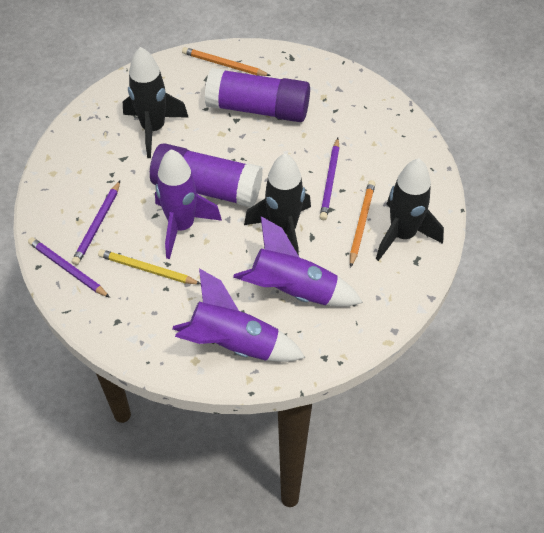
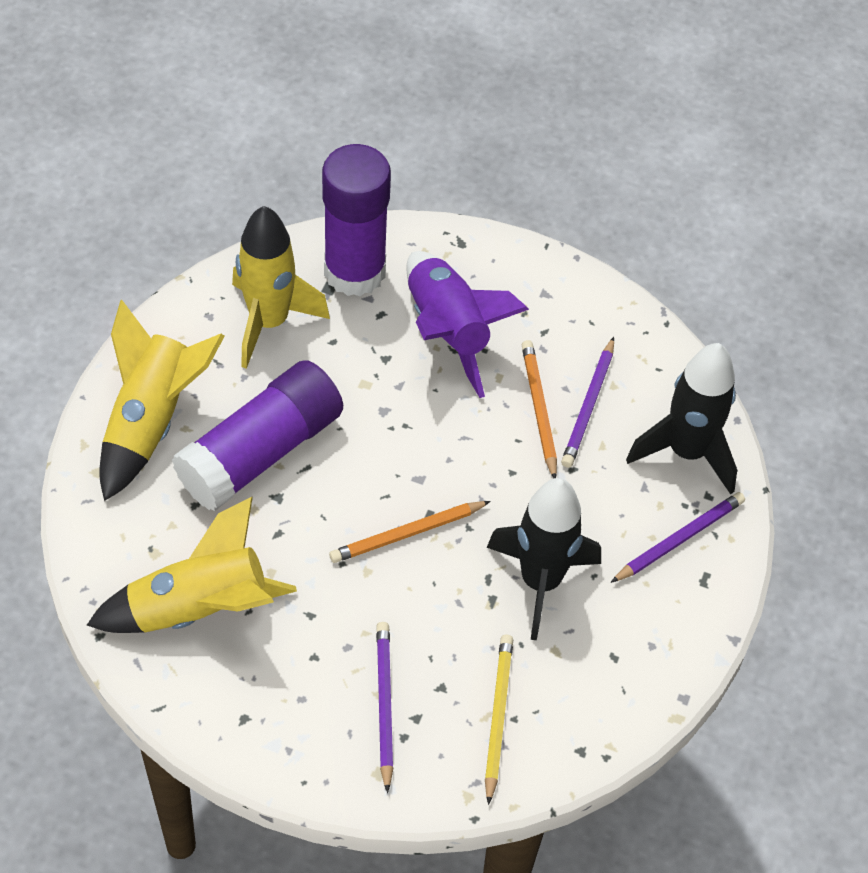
black rocket: 3 -> 2
purple rocket: 3 -> 1
yellow rocket: 0 -> 3

